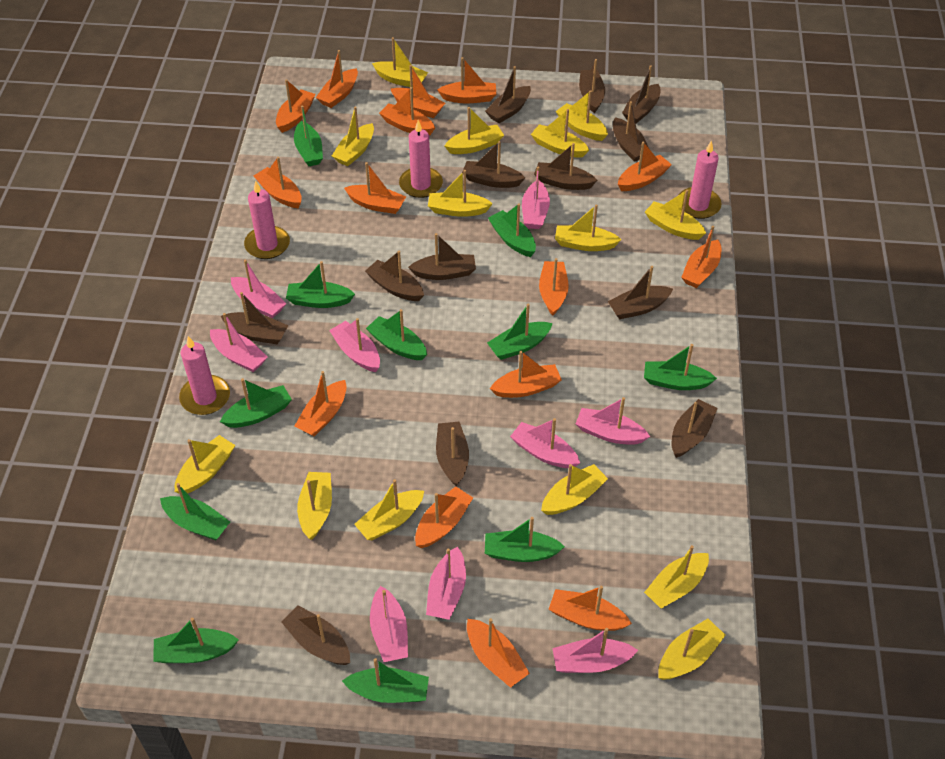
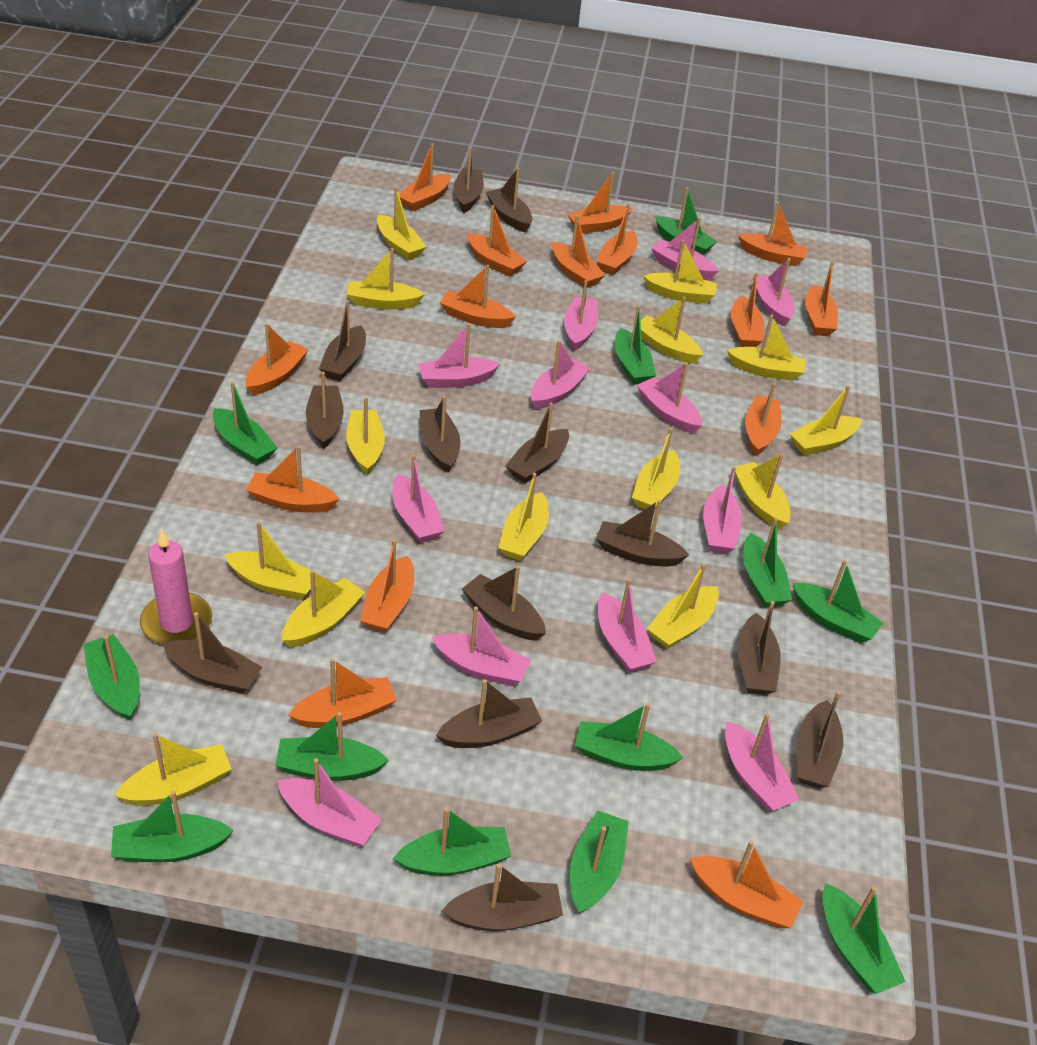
green boat: 11 -> 12
pink boat: 9 -> 12
pink candle: 4 -> 1

